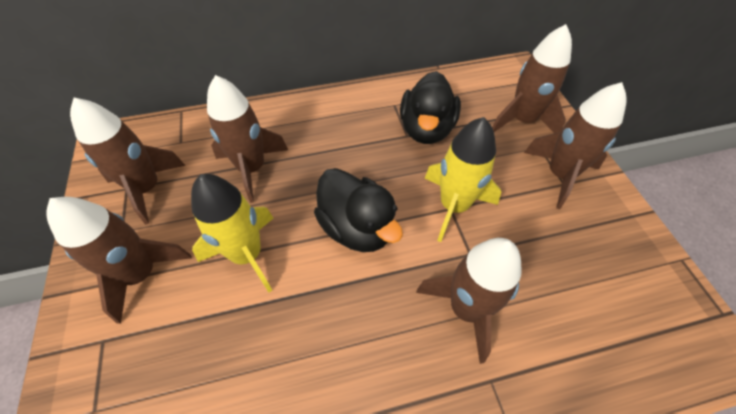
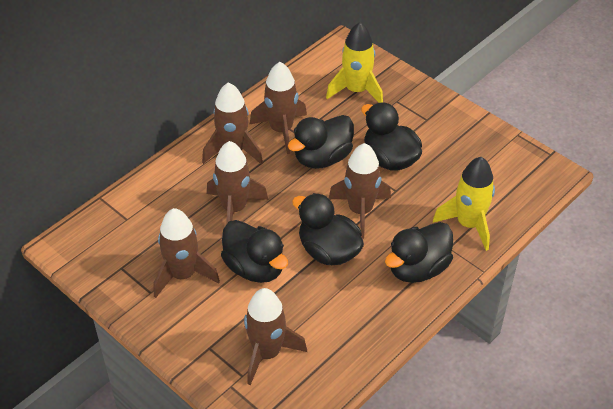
black duck: 2 -> 5

